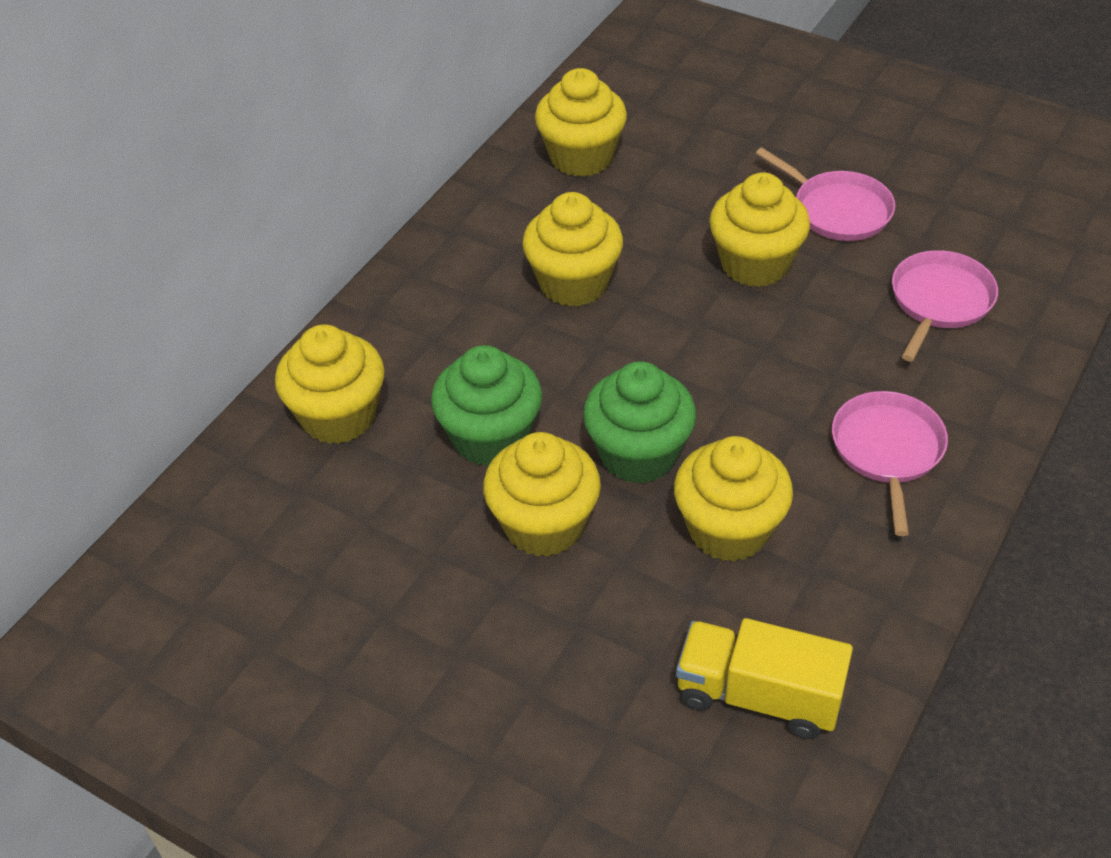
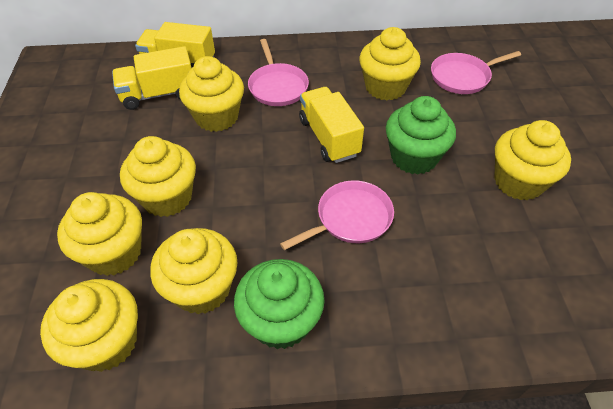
yellow cupcake: 6 -> 7
yellow truck: 1 -> 3

